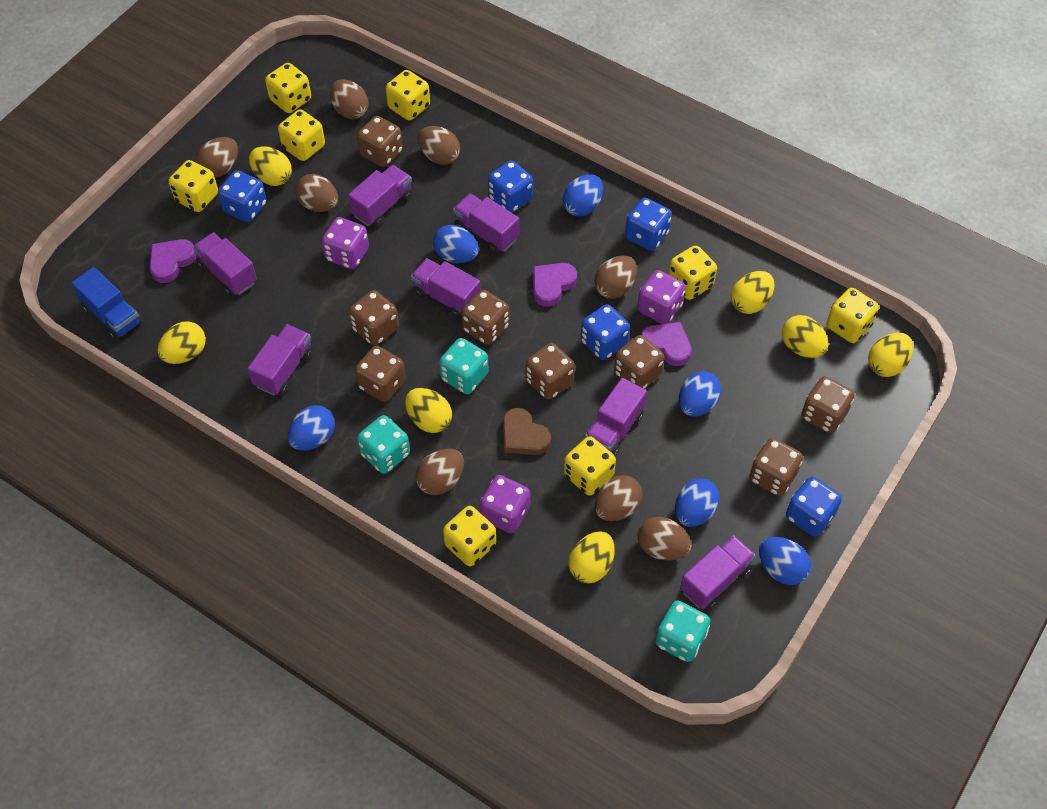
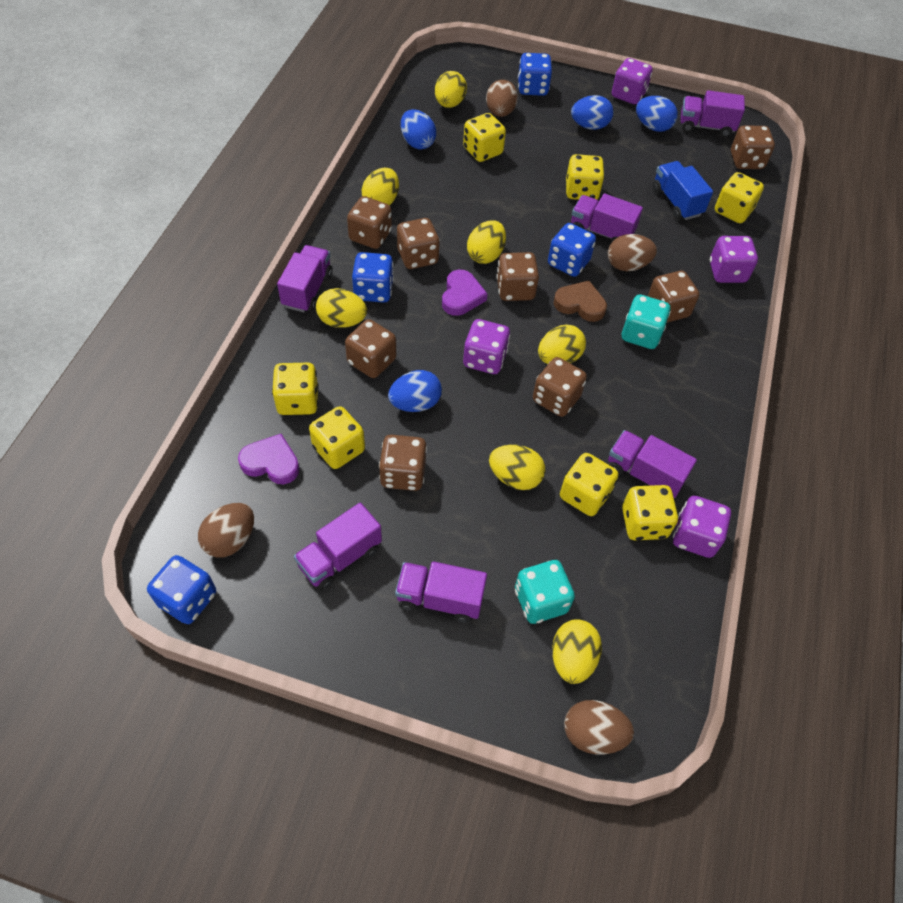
blue dice: 5 -> 4
blue egg: 6 -> 4
brown egg: 8 -> 4
purple dice: 3 -> 4
purple heart: 3 -> 2
purple truck: 7 -> 6
turquoise dice: 3 -> 2
yellow dice: 8 -> 7

